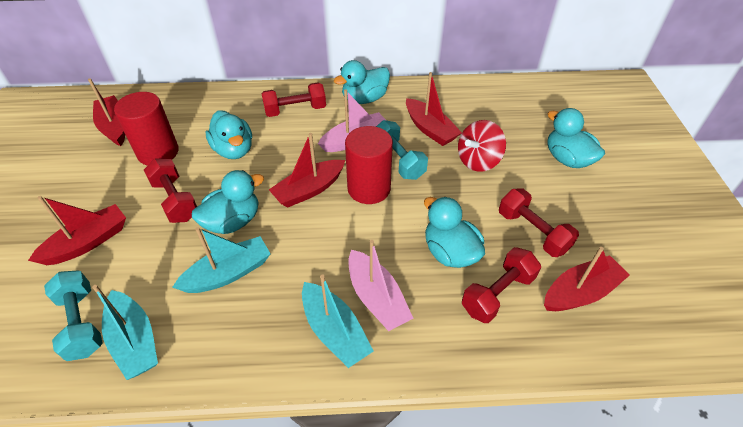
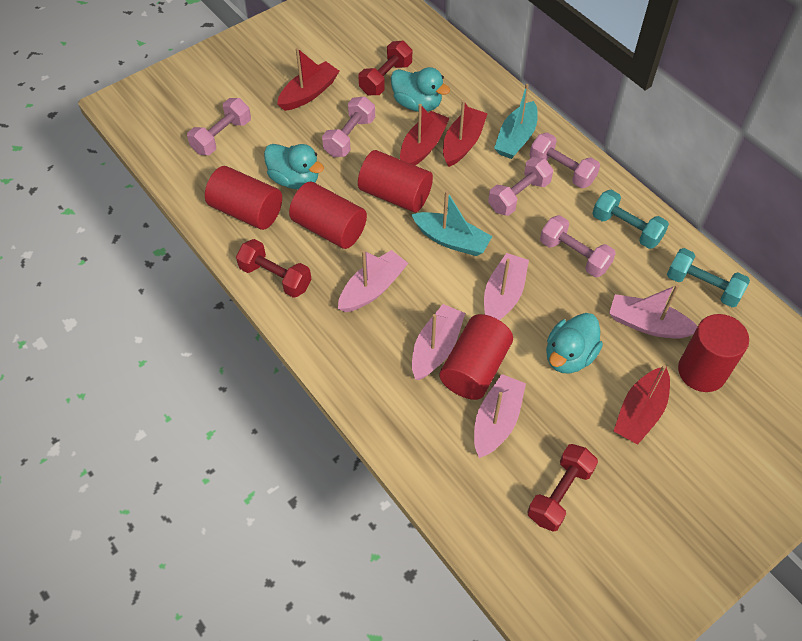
pink boat: 2 -> 5
pink dumbbell: 0 -> 5
red boat: 5 -> 4
red cylinder: 2 -> 5
red dumbbell: 4 -> 3
red spinning top: 1 -> 0
turquoise boat: 3 -> 2
turquoise duck: 5 -> 3

